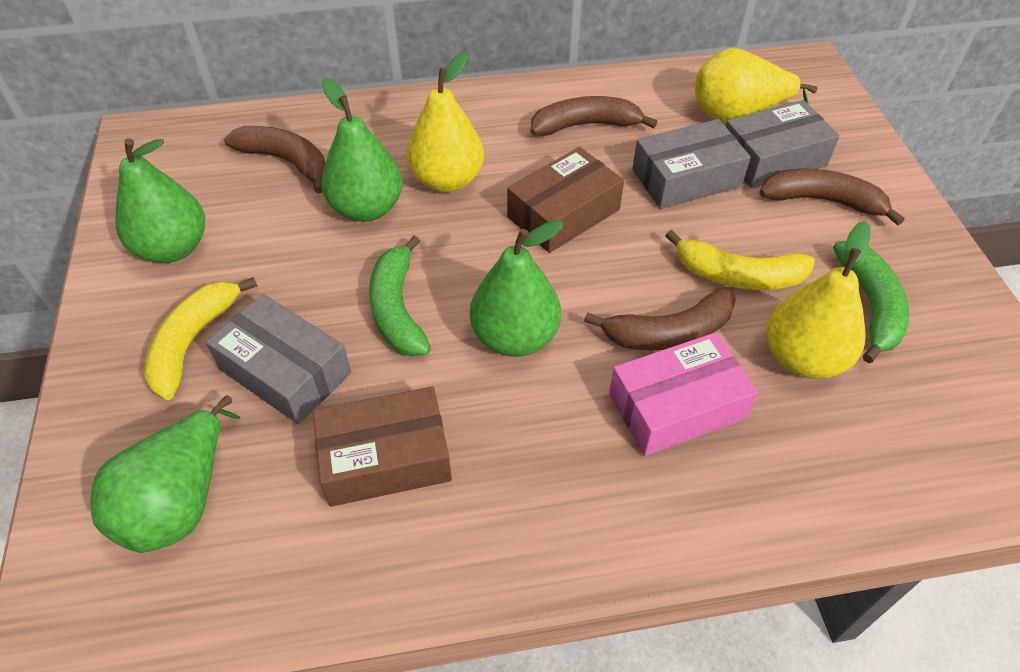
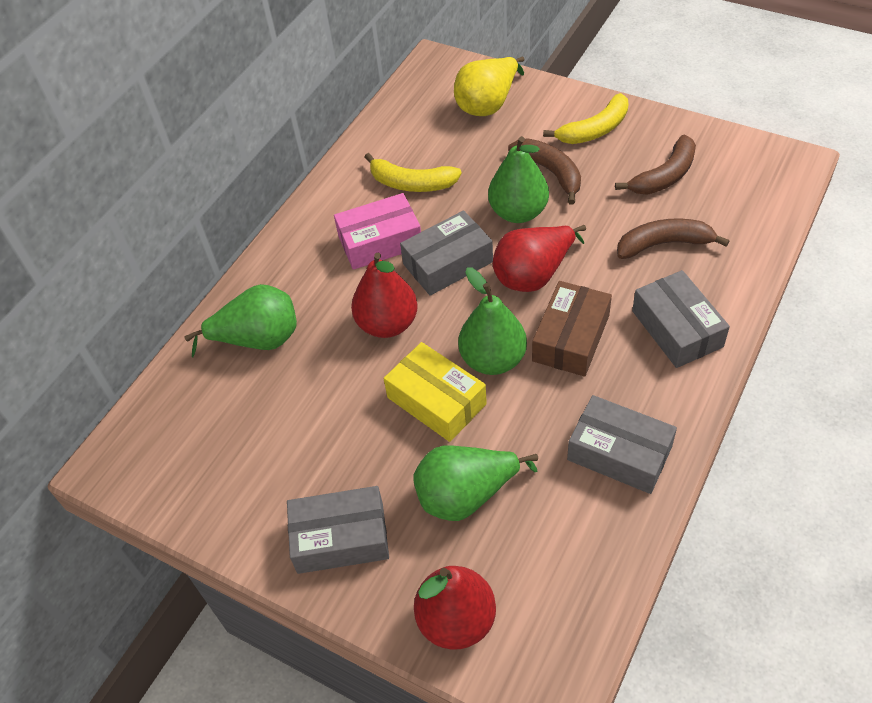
brown banana: 4 -> 3
brown box: 2 -> 1
green banana: 2 -> 0
grey box: 3 -> 4
red pear: 0 -> 3
yellow box: 0 -> 1
yellow pear: 3 -> 1

